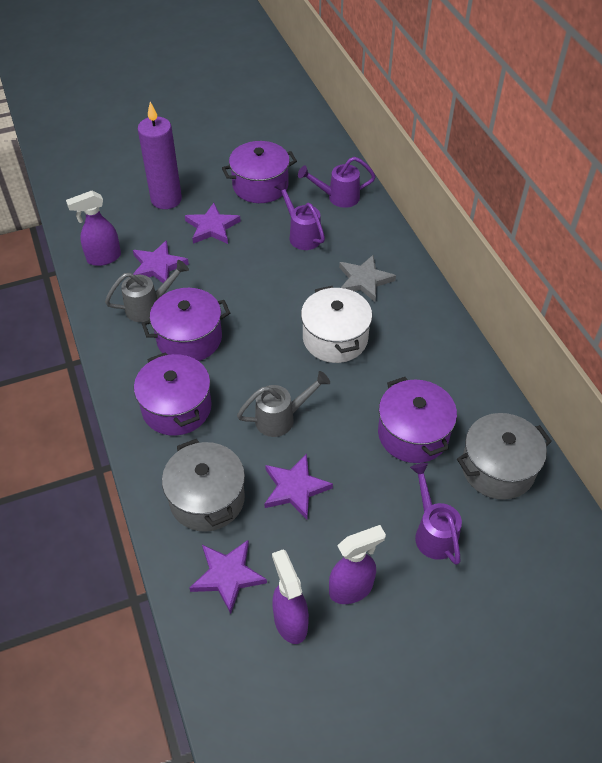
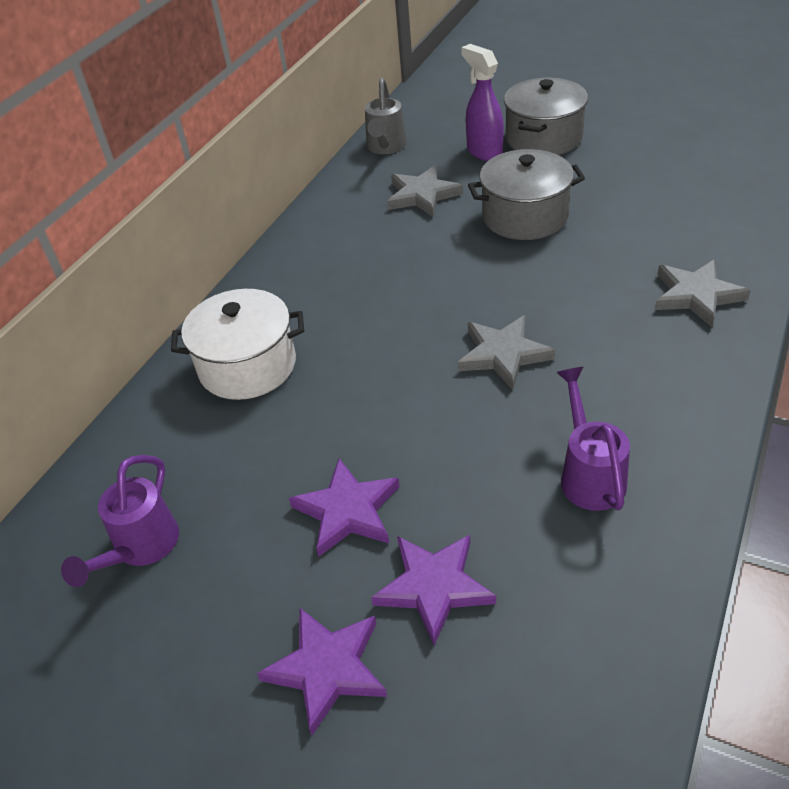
grey star: 1 -> 3
grey watering can: 2 -> 1
purple candle: 1 -> 0
purple pot: 4 -> 0
purple spray bottle: 3 -> 1
purple star: 4 -> 3
purple watering can: 3 -> 2

